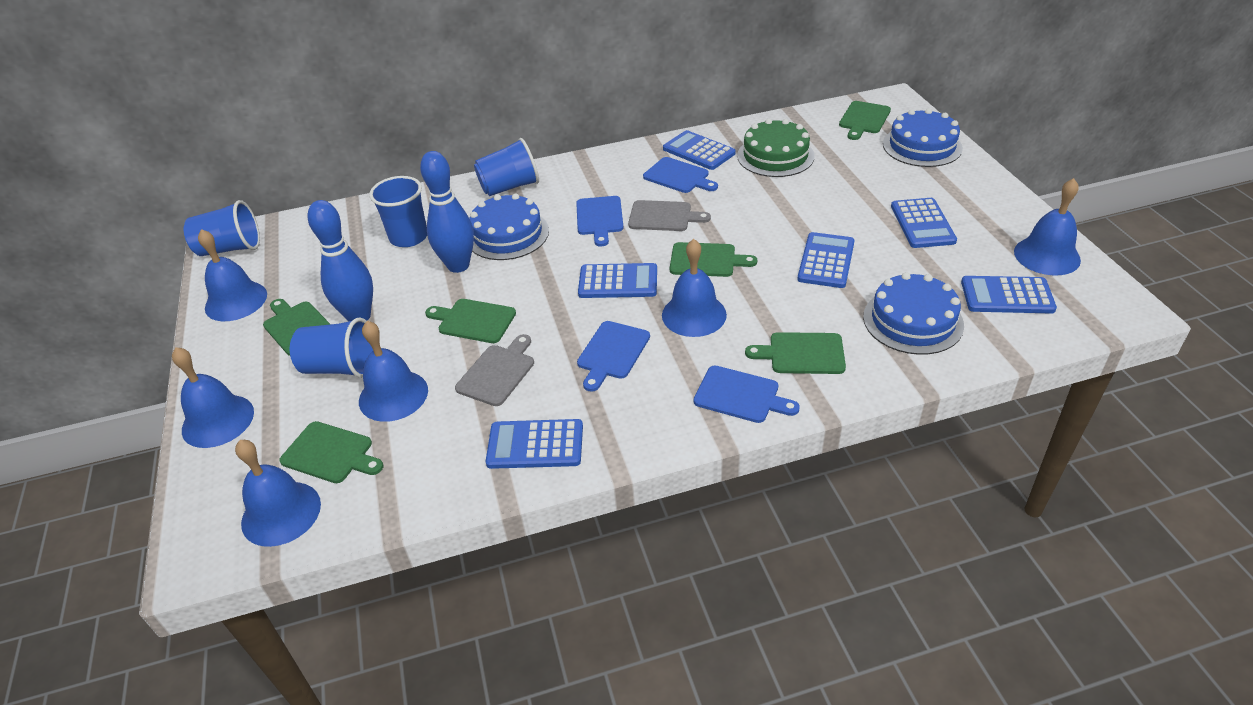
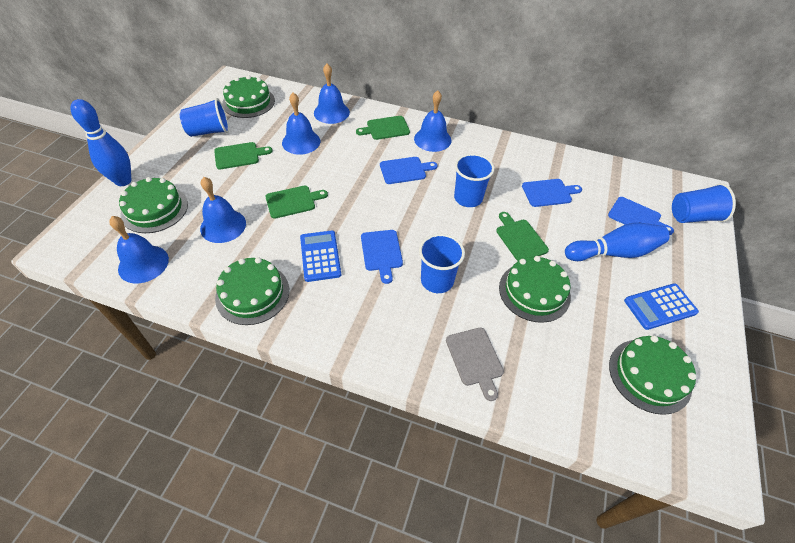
blue bell: 6 -> 5
blue cake: 3 -> 0
blue calculator: 6 -> 2
green cake: 1 -> 5
green cutting board: 6 -> 4
grey cutting board: 2 -> 1

